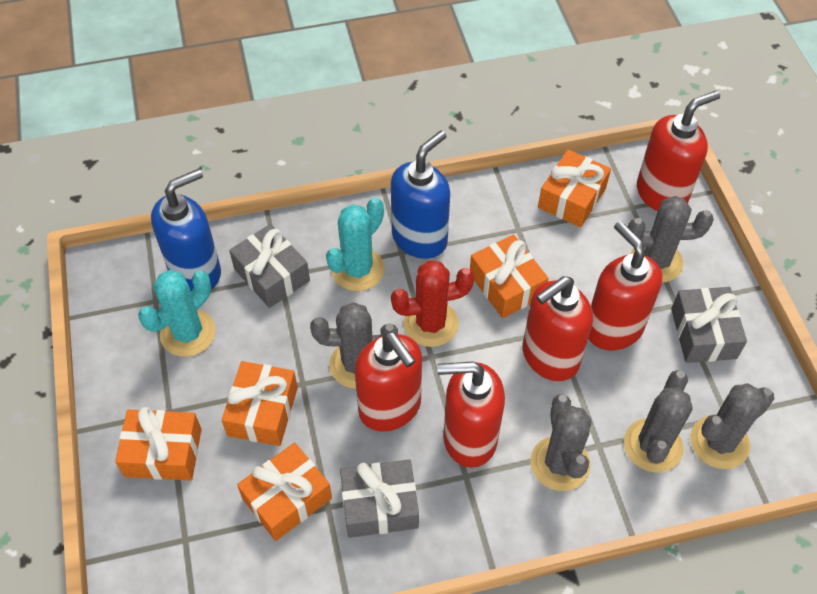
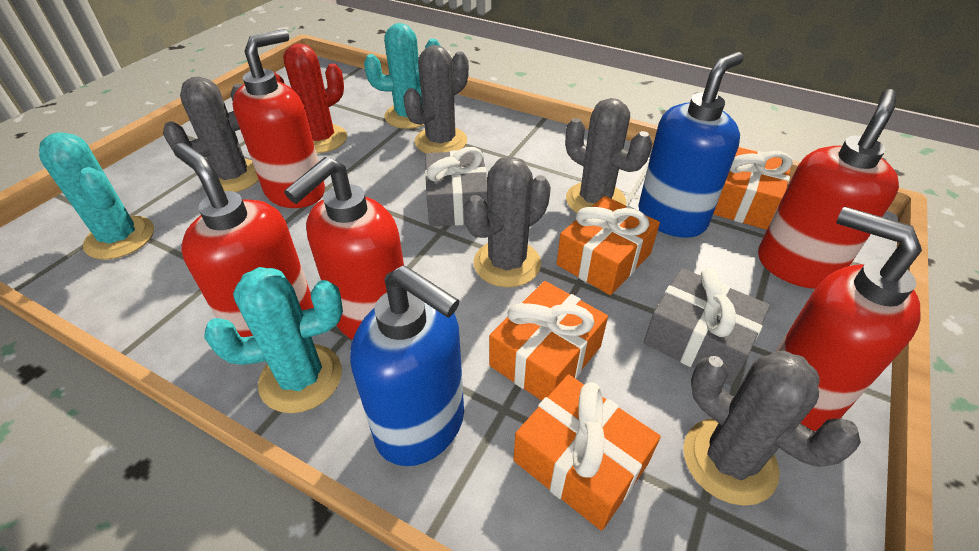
grey gift: 3 -> 2
orange gift: 5 -> 4
turquoise cactus: 2 -> 3

